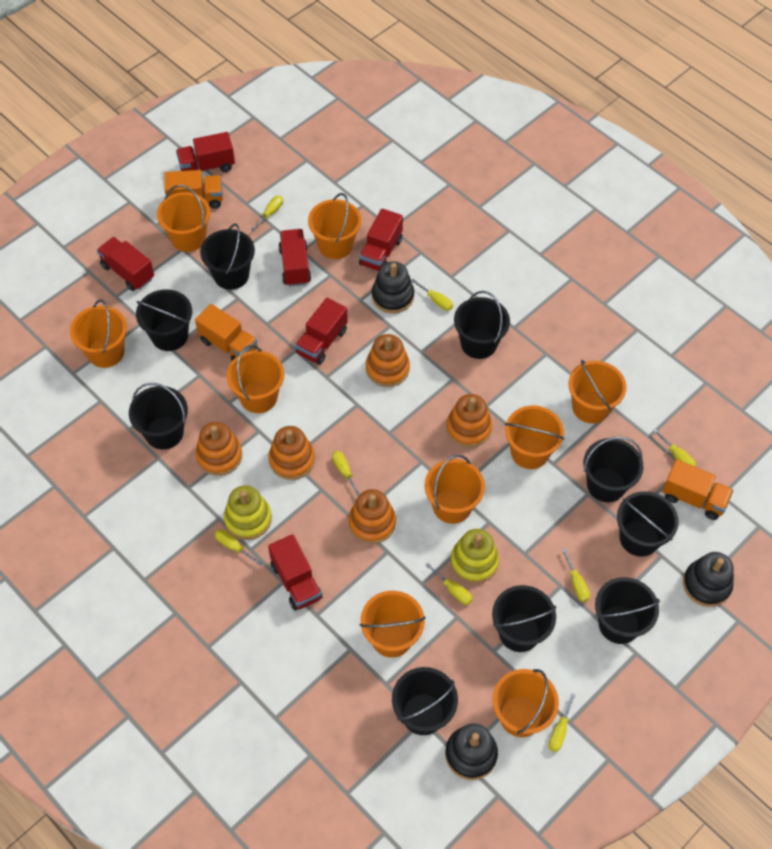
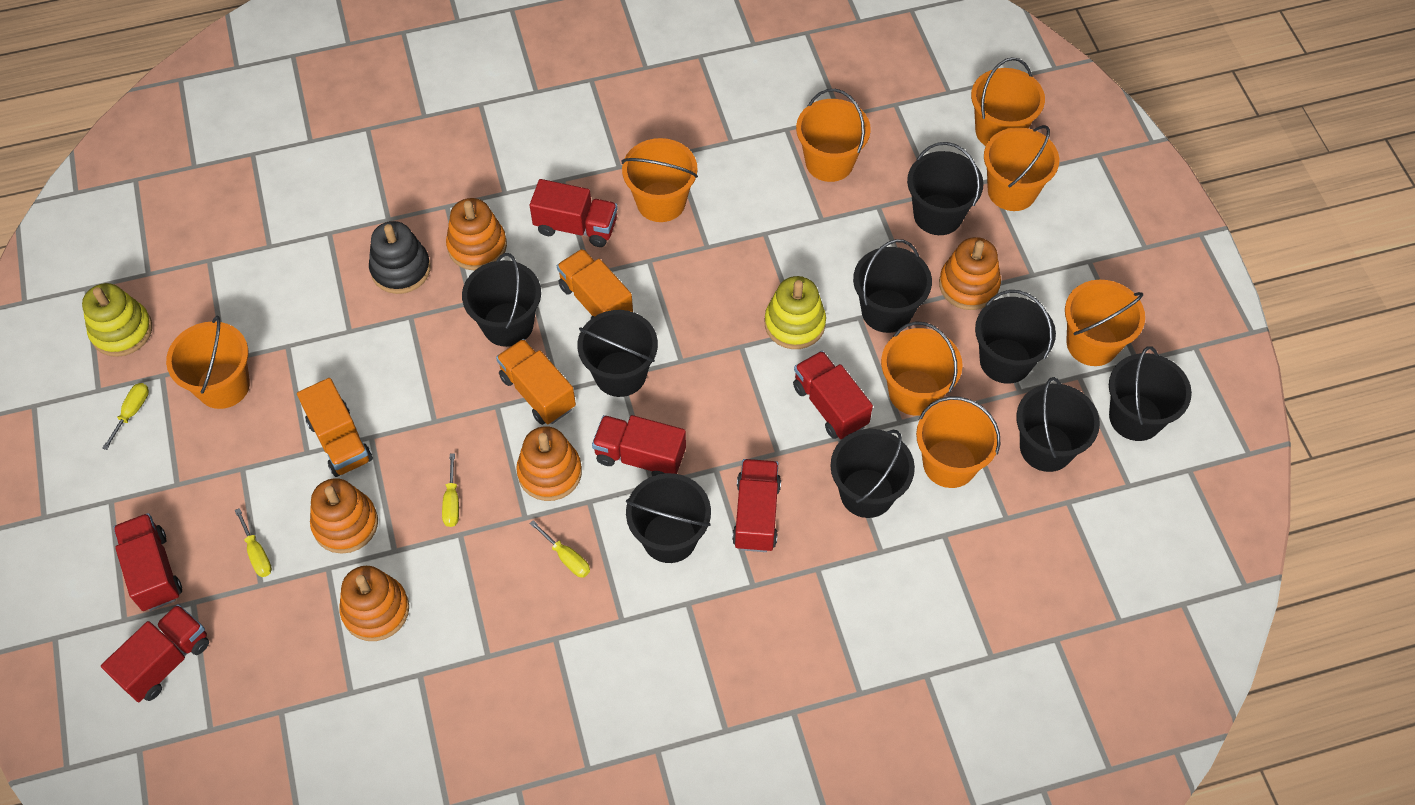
black stacking toy: 3 -> 1
orange bucket: 9 -> 8
yellow screwdriver: 8 -> 4

